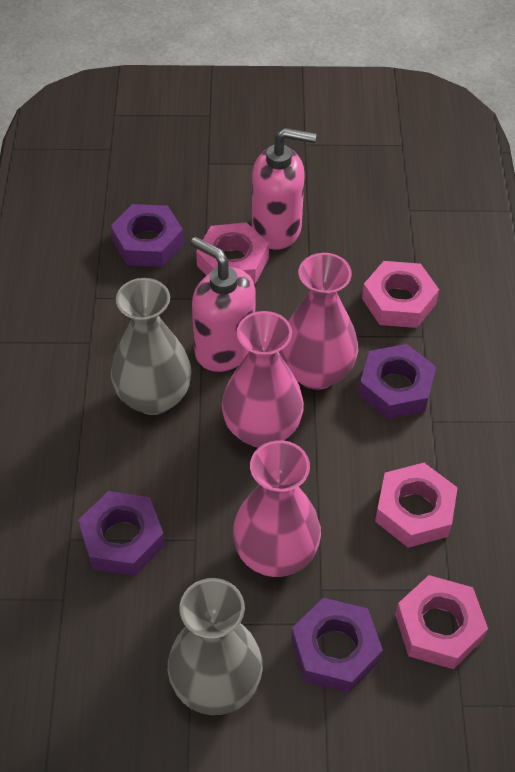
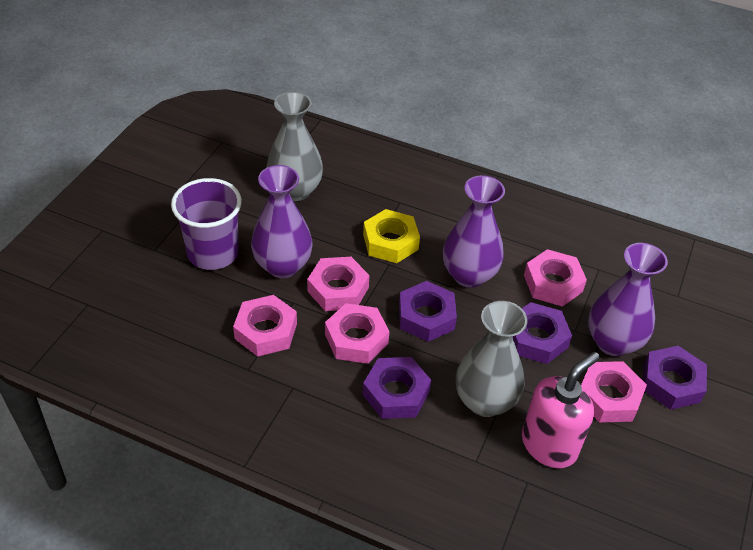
pink nut: 4 -> 5
pink soap dispenser: 2 -> 1
pink vase: 3 -> 0
purple cup: 0 -> 1
purple vase: 0 -> 3
yellow nut: 0 -> 1

